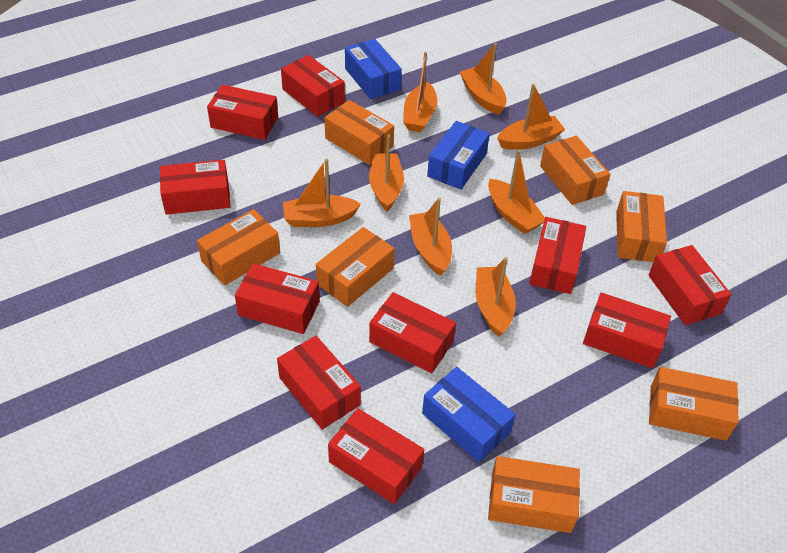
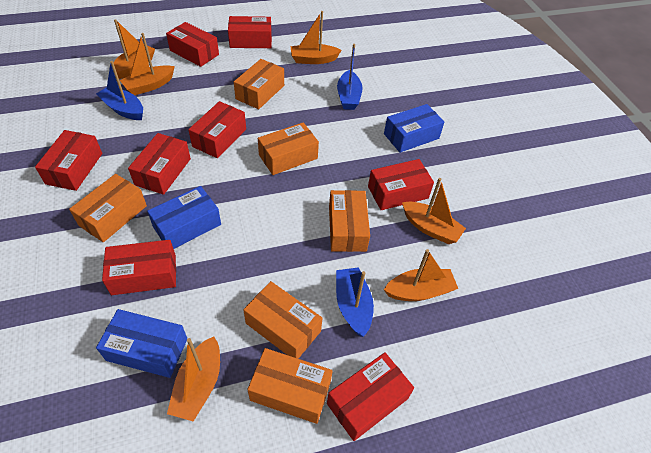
blue boat: 0 -> 3
orange boat: 8 -> 6
orange box: 7 -> 6
red box: 10 -> 8

